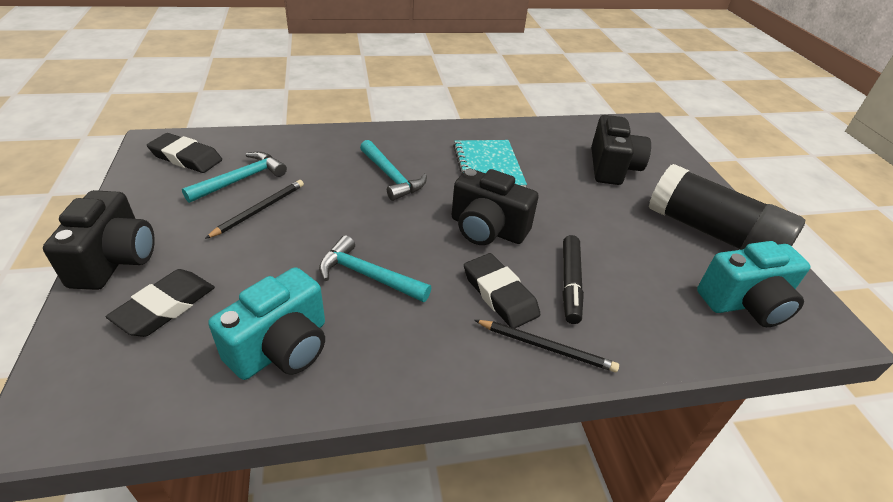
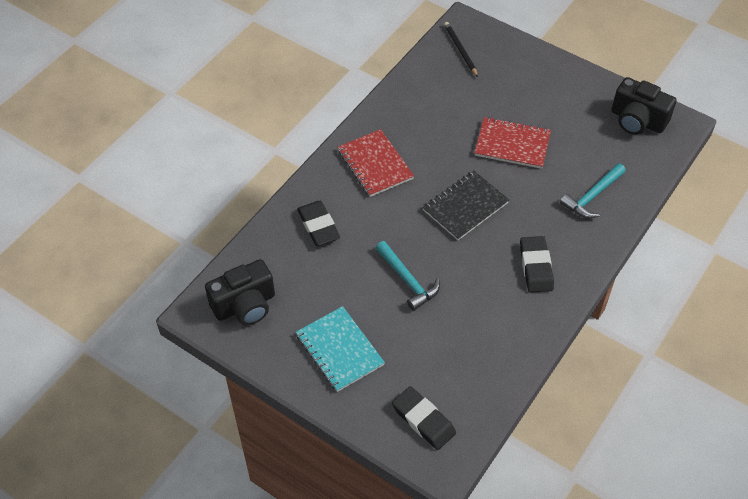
black camera: 3 -> 2
black glue stick: 1 -> 0
black marker: 1 -> 0
black notebook: 0 -> 1
black pencil: 2 -> 1
red notebook: 0 -> 2
turquoise camera: 2 -> 0
turquoise hammer: 3 -> 2

